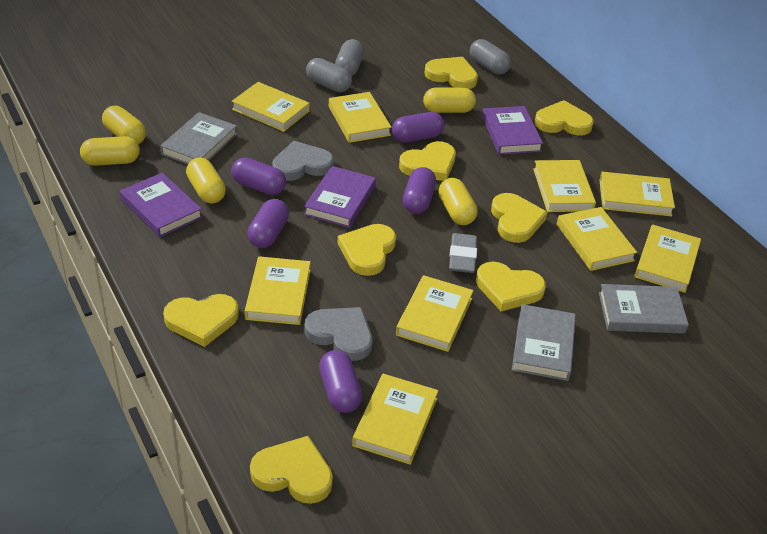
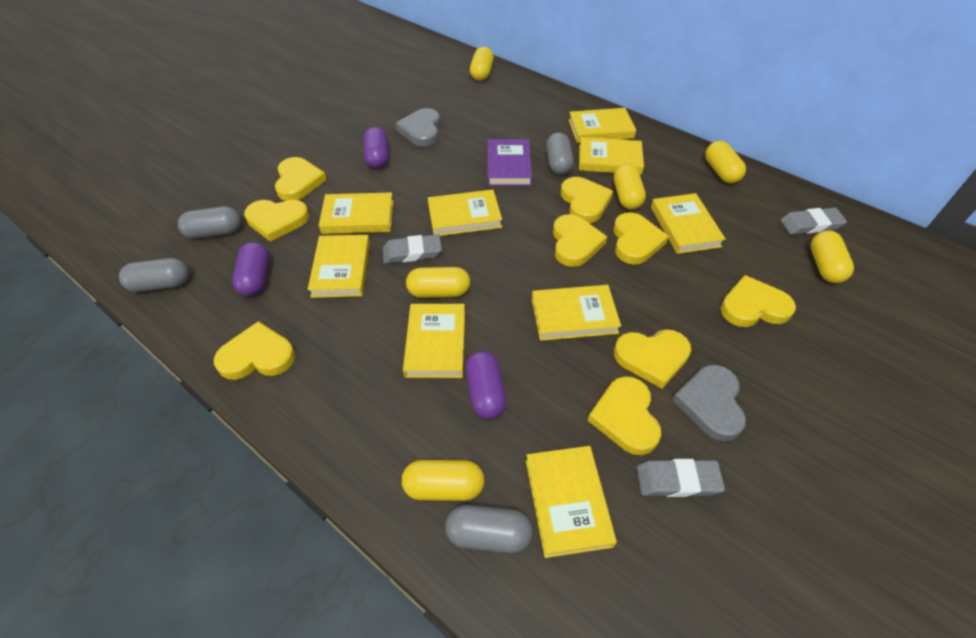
grey book: 3 -> 0
grey capsule: 3 -> 4
grey eraser: 1 -> 3
purple book: 3 -> 1
purple capsule: 5 -> 3
yellow capsule: 5 -> 6
yellow heart: 8 -> 9

